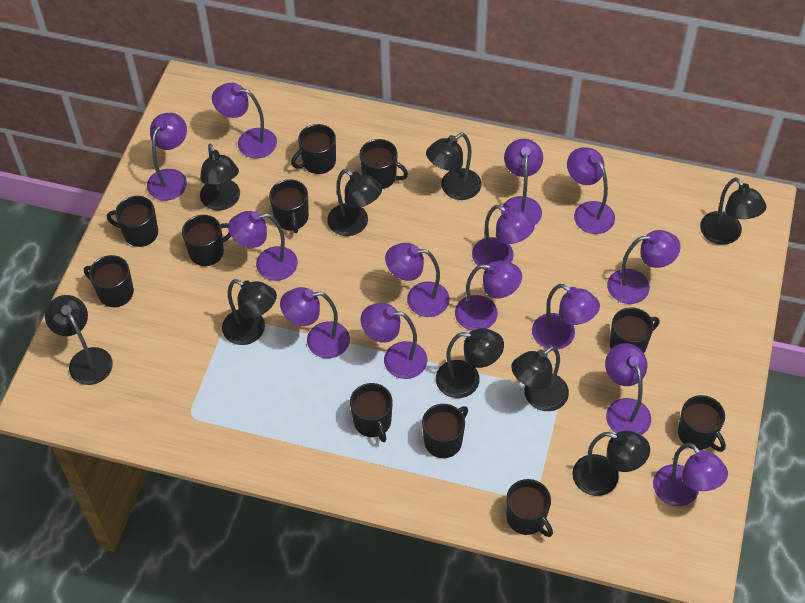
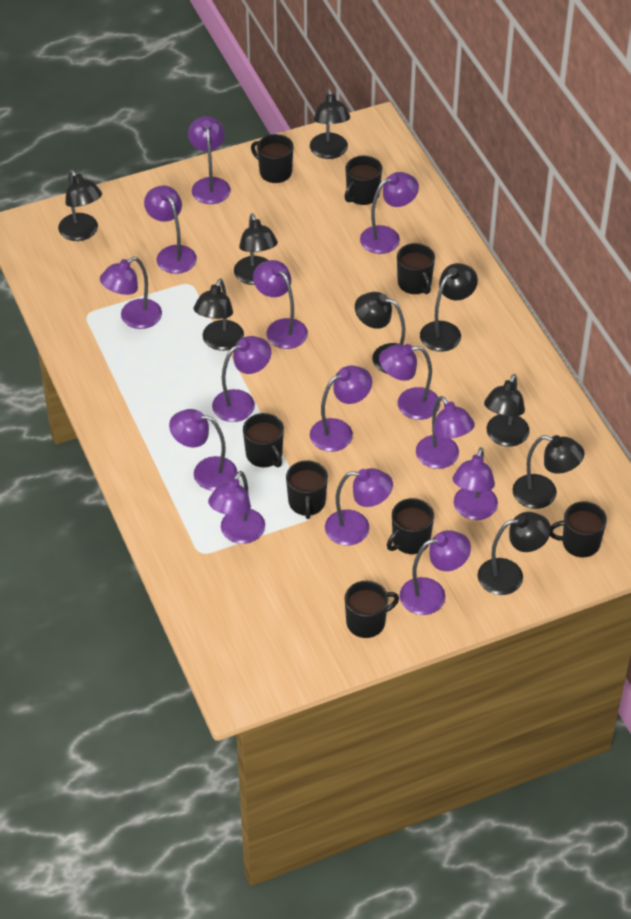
black mug: 11 -> 8

